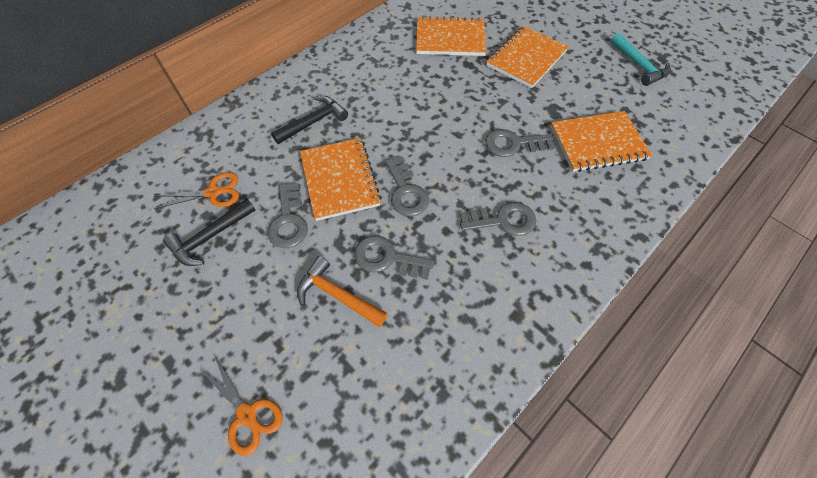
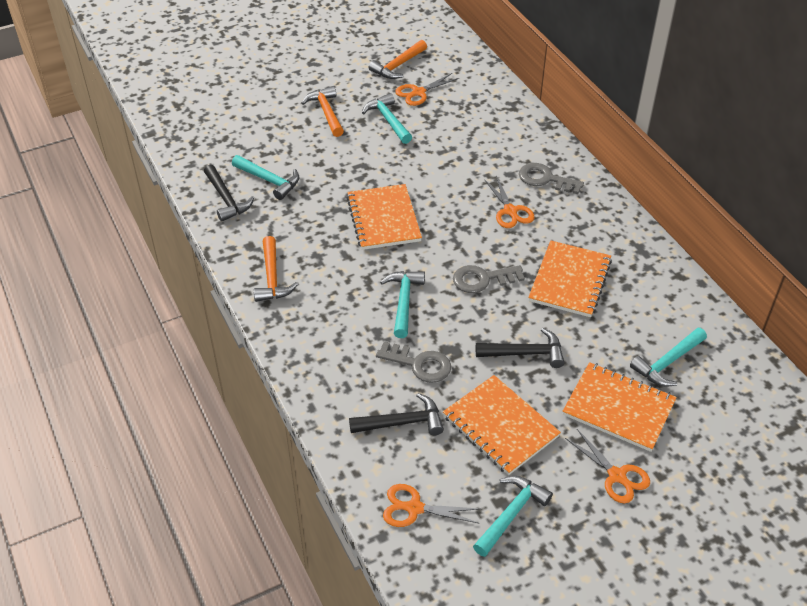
black hammer: 2 -> 3
grey key: 5 -> 3
orange hammer: 1 -> 3
orange scissors: 2 -> 4
turquoise hammer: 1 -> 5

